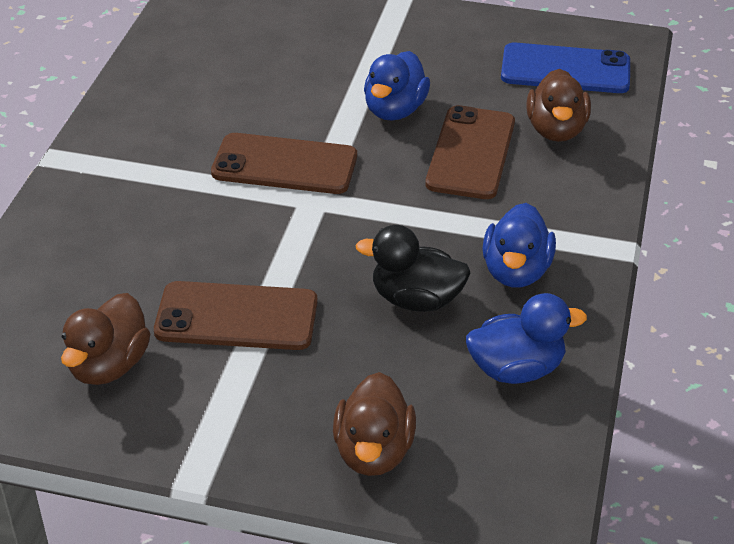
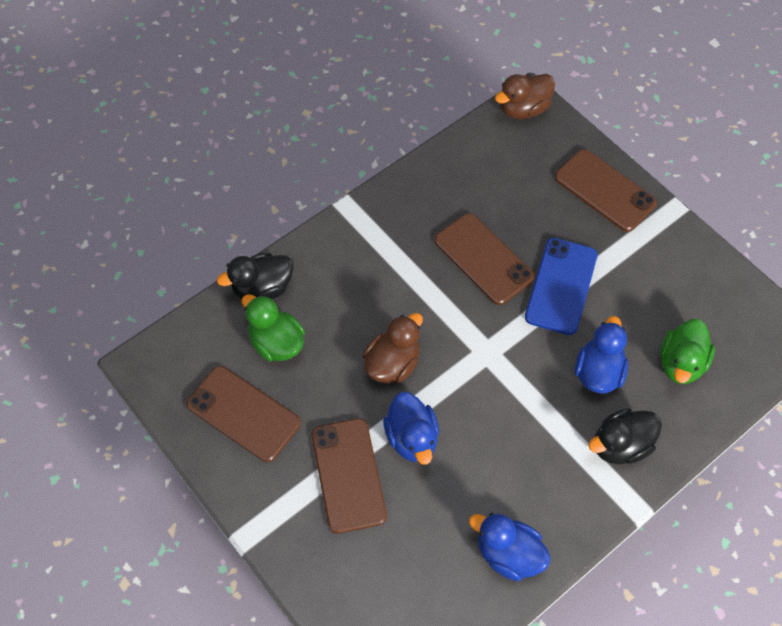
black duck: 1 -> 2
brown duck: 3 -> 2
brown phone: 3 -> 4
green duck: 0 -> 2

